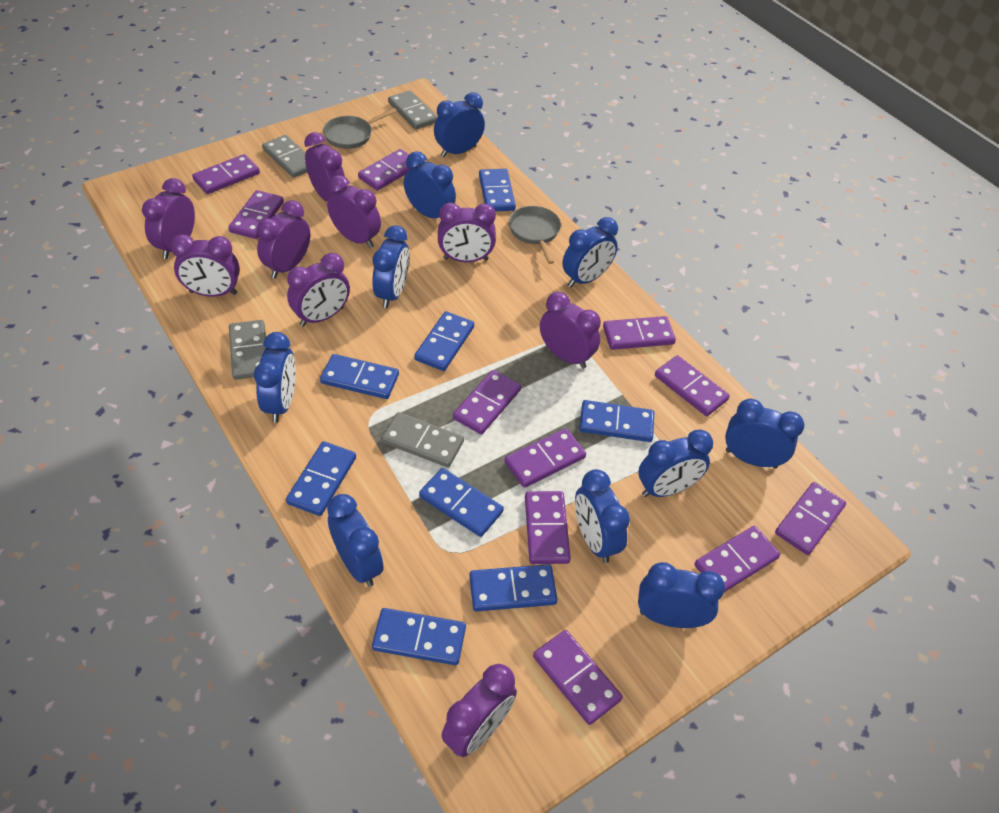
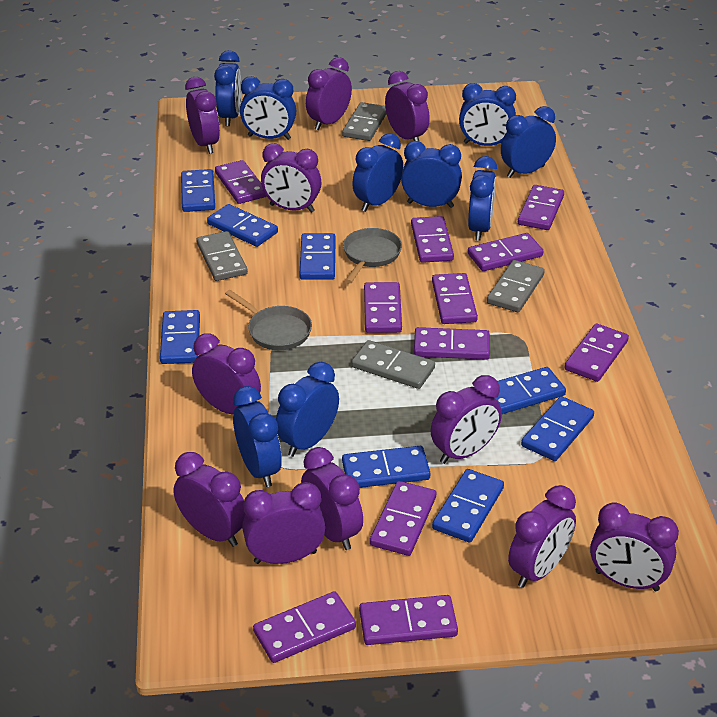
blue clock: 10 -> 9
purple clock: 9 -> 11

